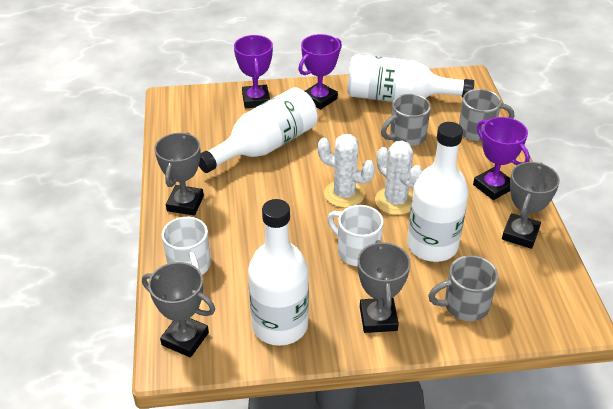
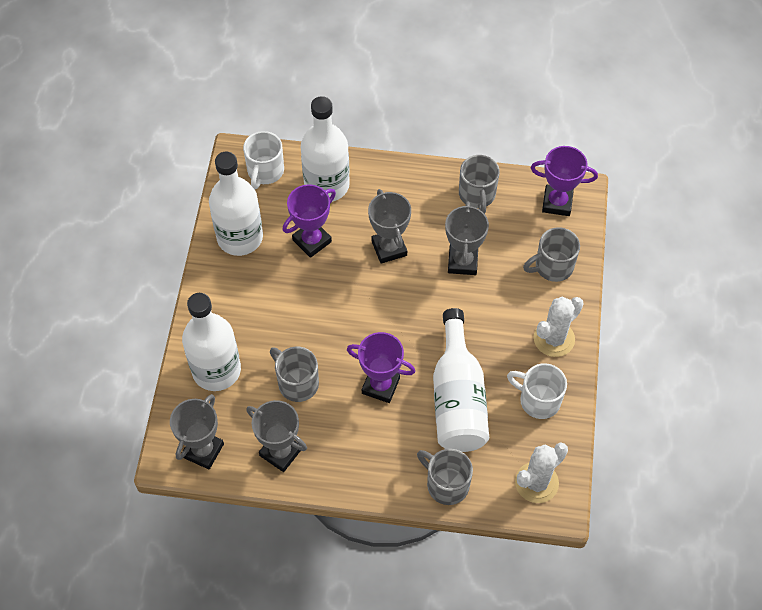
grey mug: 3 -> 4

